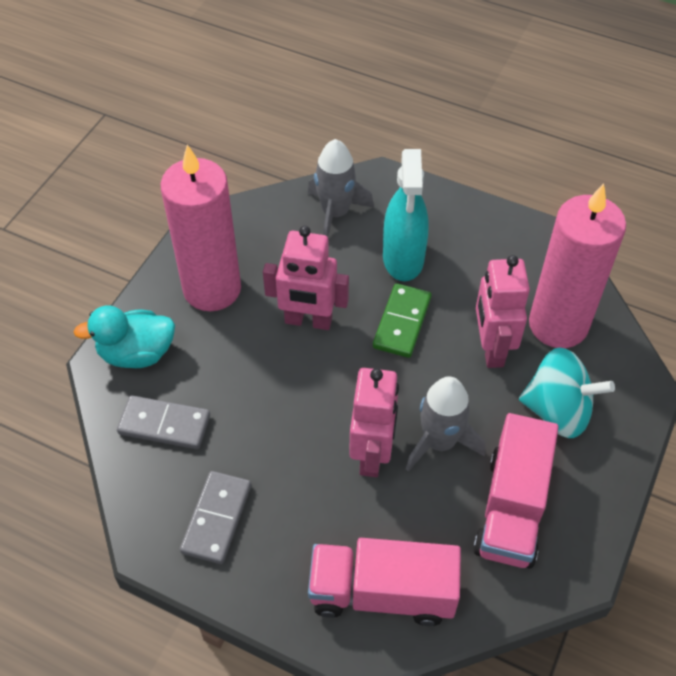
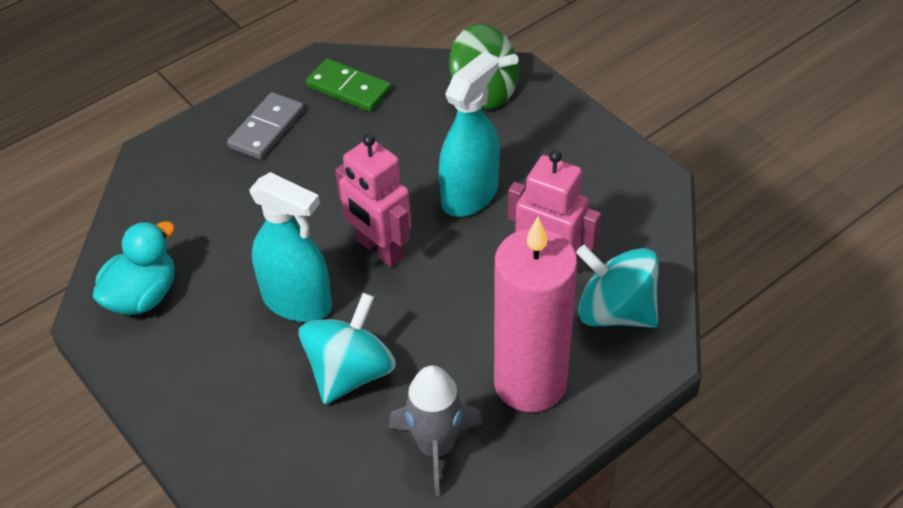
green spinning top: 0 -> 1
grey domino: 2 -> 1
grey rocket: 2 -> 1
pink candle: 2 -> 1
pink robot: 3 -> 2
pink truck: 2 -> 0
turquoise spinning top: 1 -> 2
turquoise spray bottle: 1 -> 2

